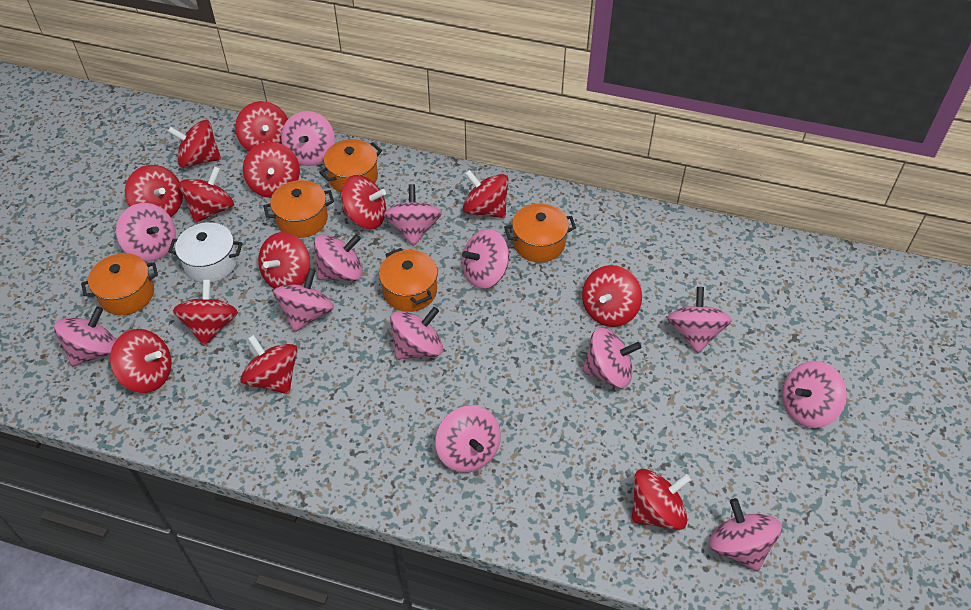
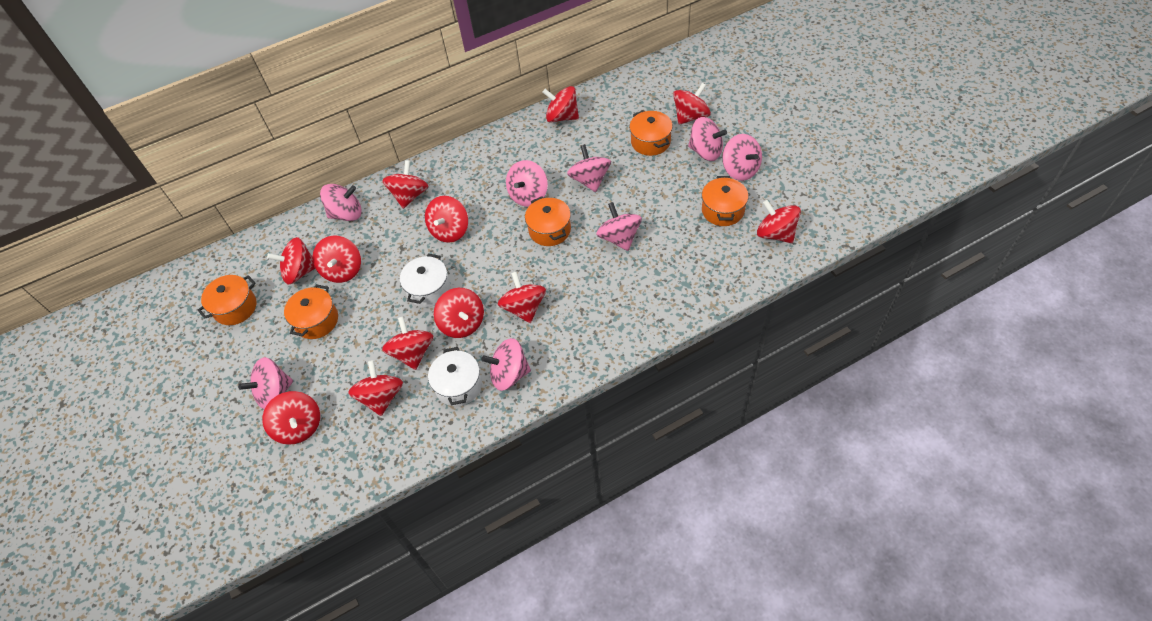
pink spinning top: 13 -> 8
red spinning top: 13 -> 12
white pot: 1 -> 2

